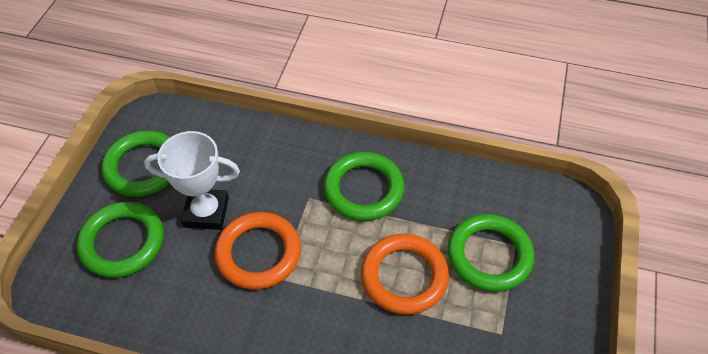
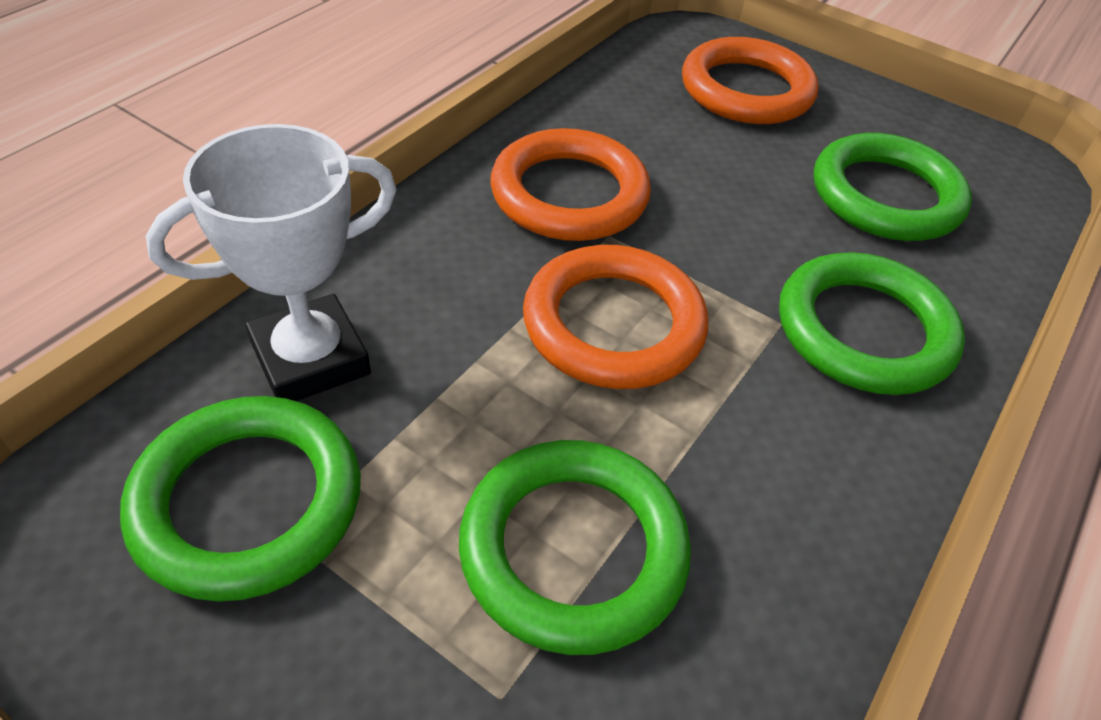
orange ring: 2 -> 3

